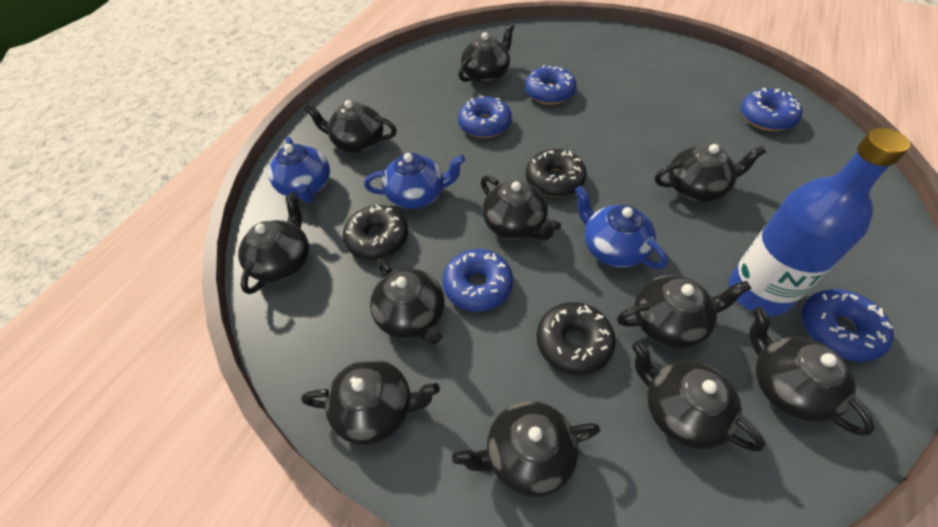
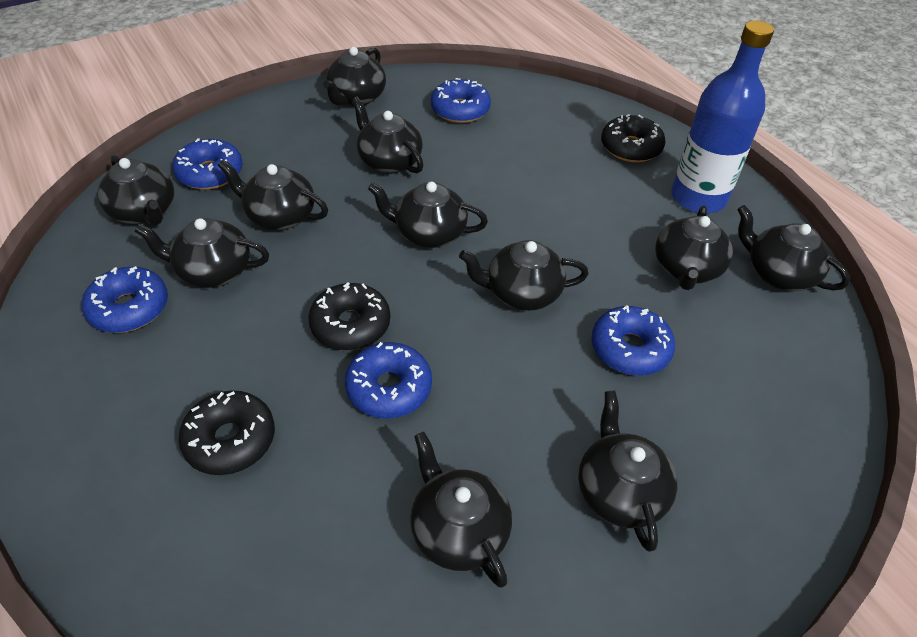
blue teapot: 3 -> 0

